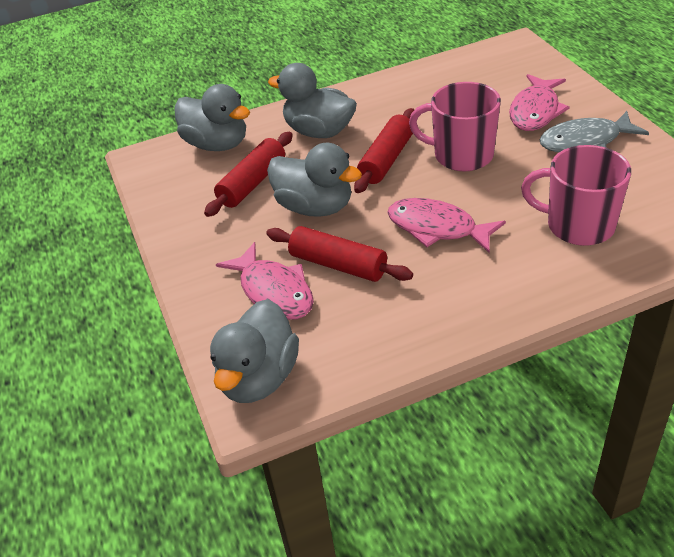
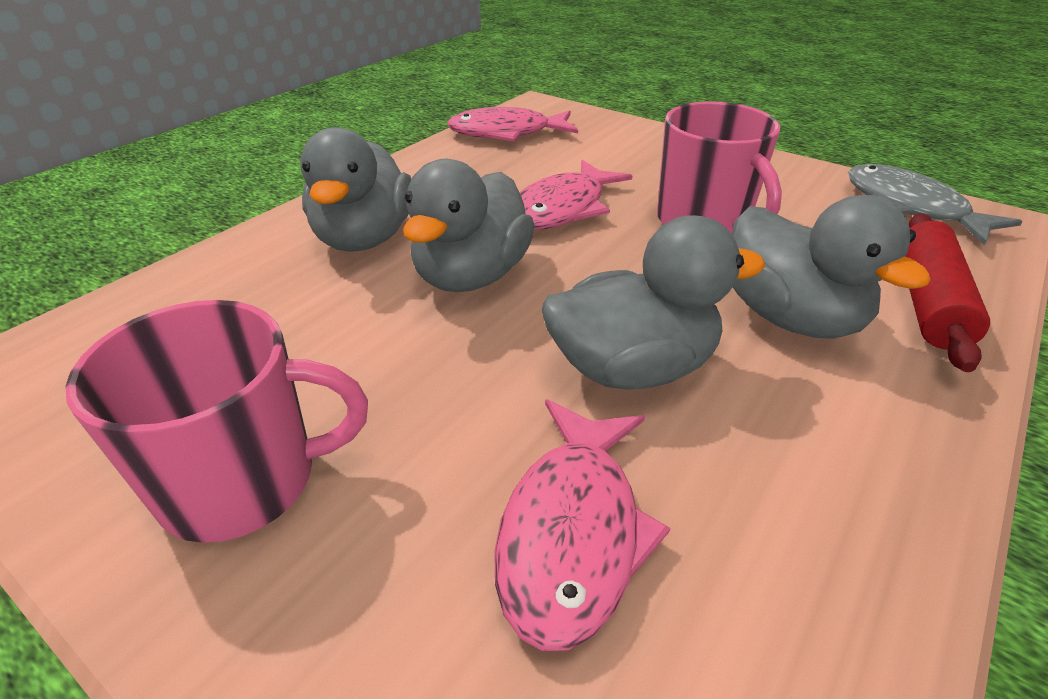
red rolling pin: 3 -> 1

